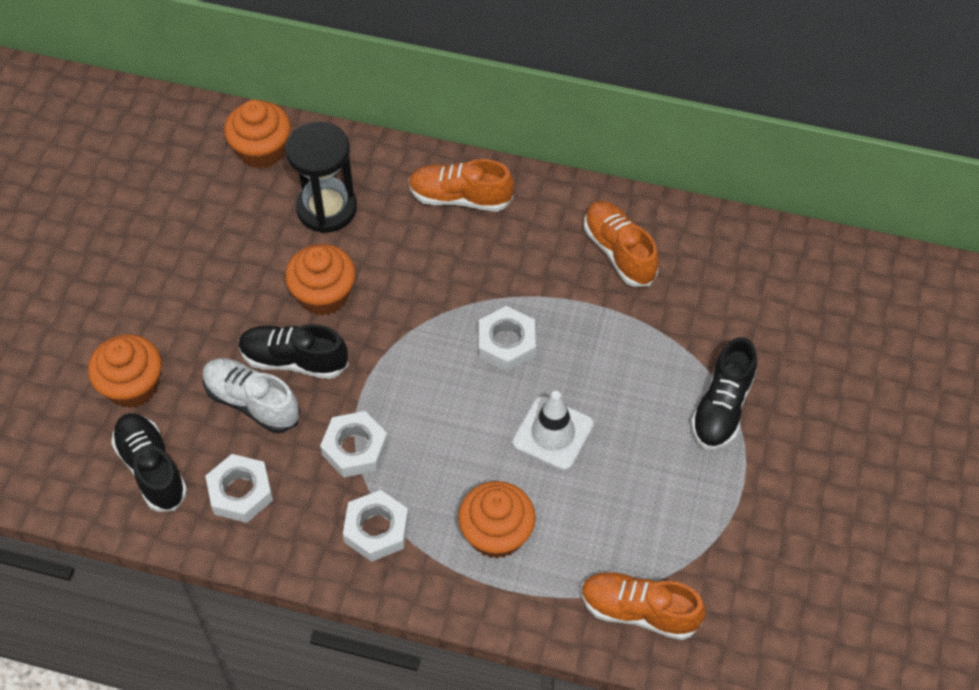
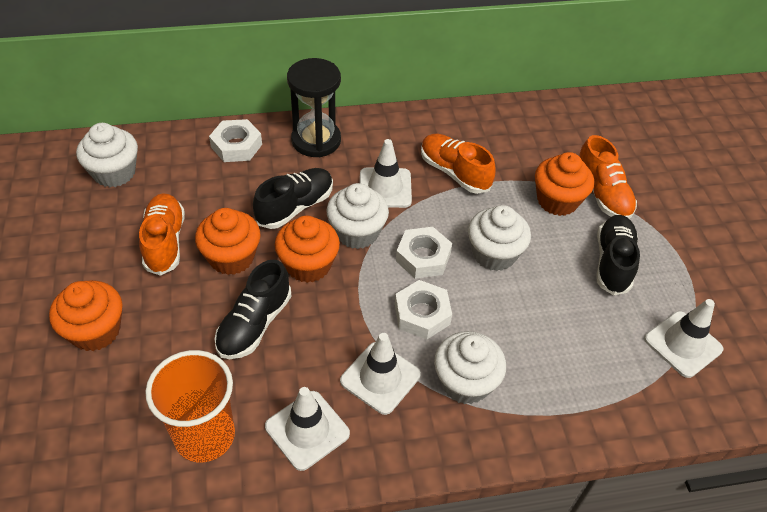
orange cup: 0 -> 1
white cupcake: 0 -> 4
white nut: 4 -> 3
white shoe: 1 -> 0
white traffic cone: 1 -> 4

